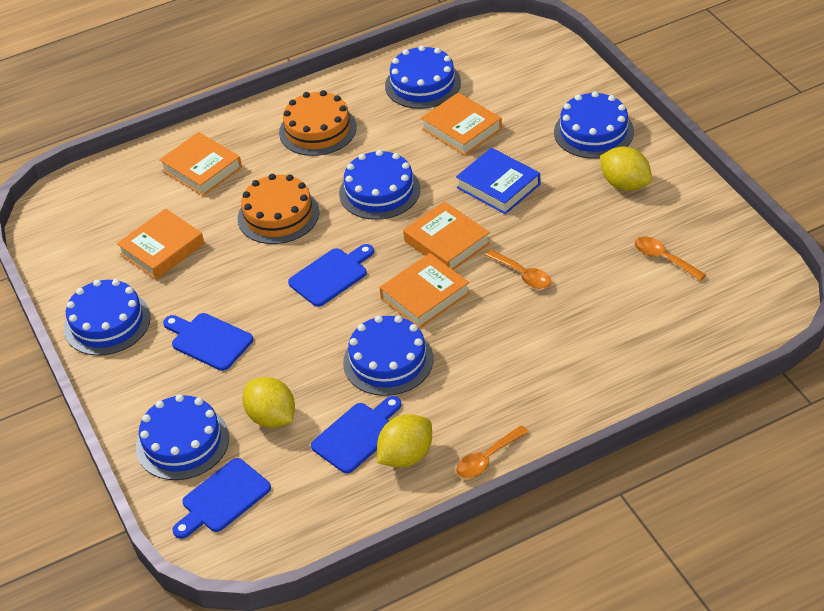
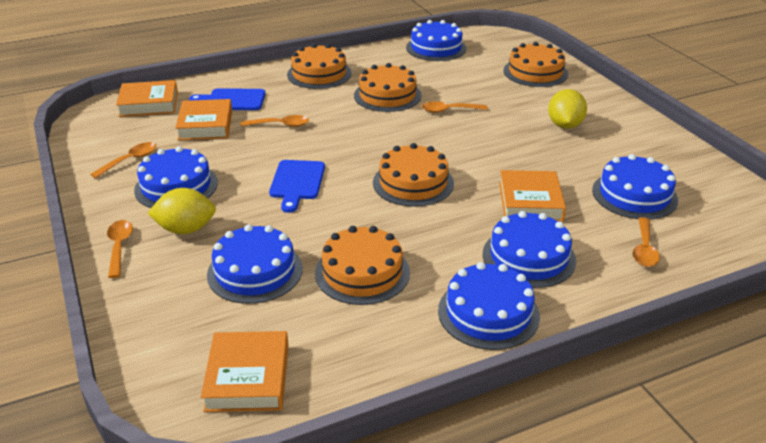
blue book: 1 -> 0
blue cutting board: 4 -> 2
orange book: 5 -> 4
orange cake: 2 -> 5
orange spoon: 3 -> 5
yellow lemon: 3 -> 2

